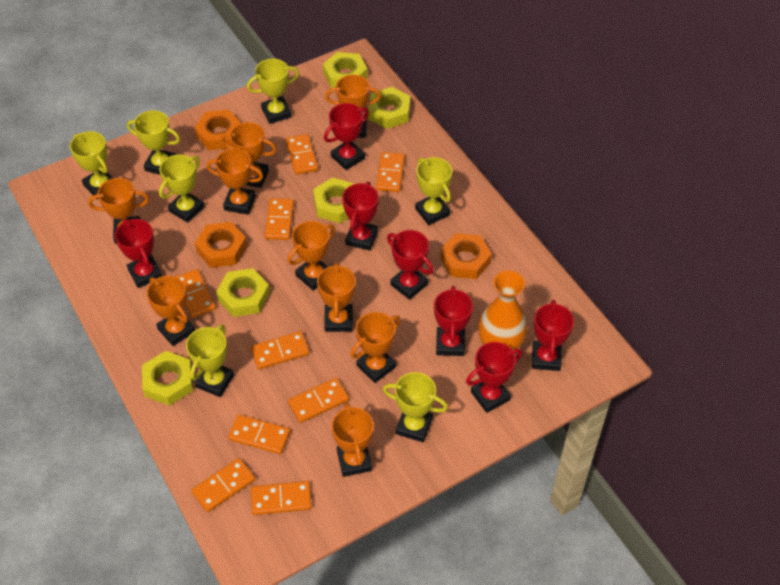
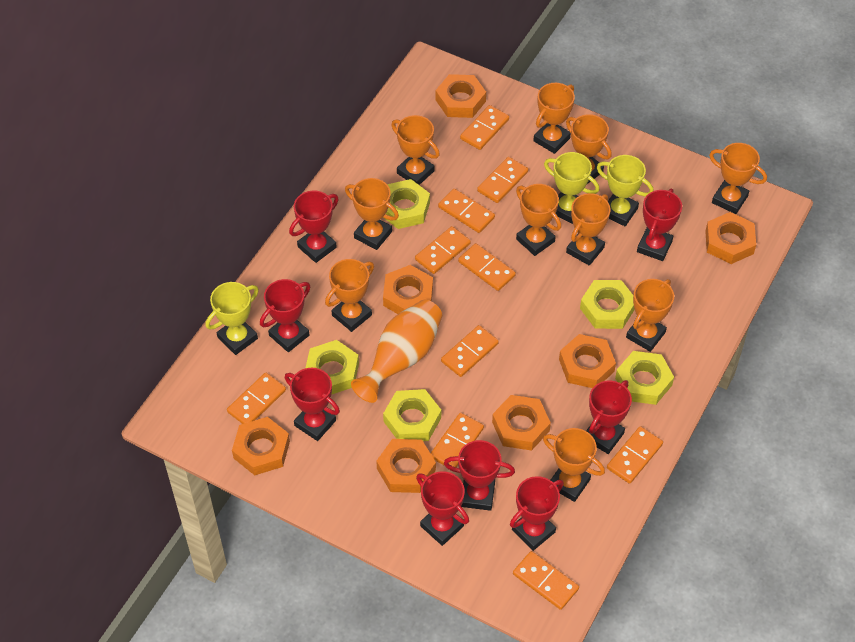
orange domino: 9 -> 10
orange nut: 3 -> 7
orange trophy: 9 -> 10
red trophy: 7 -> 8
yellow trophy: 7 -> 3

